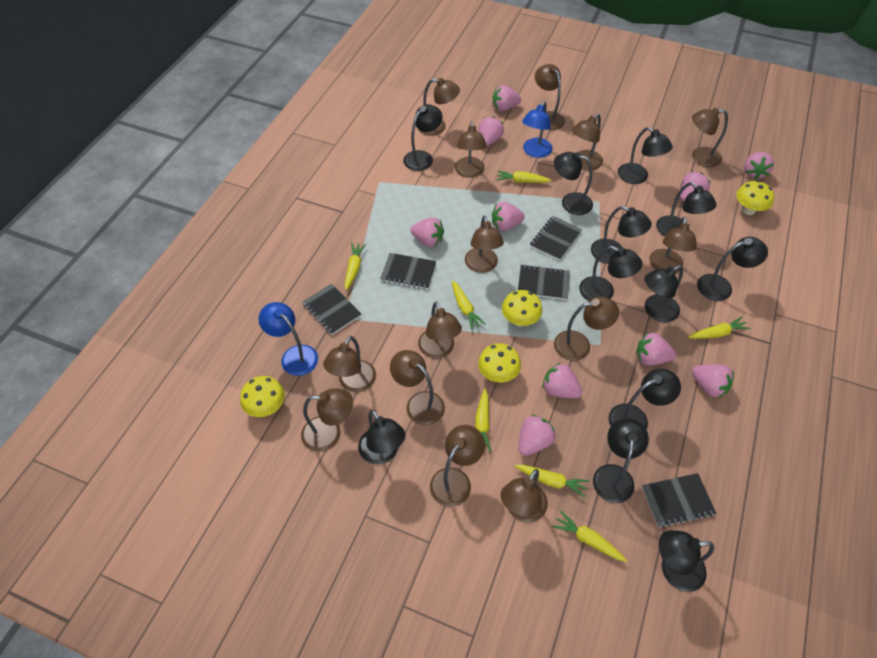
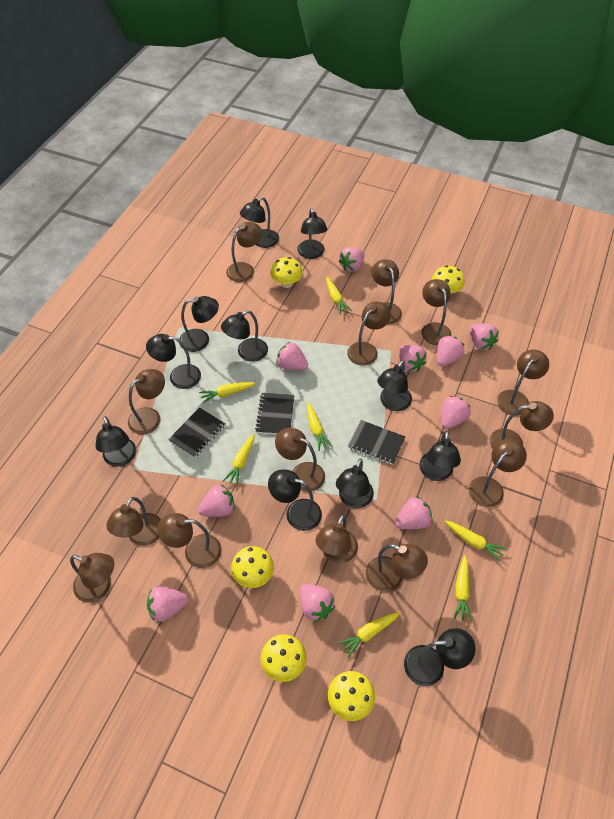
black lamp: 12 -> 11
black notebook: 5 -> 3
blue lamp: 2 -> 0
yellow mushroom: 4 -> 5

